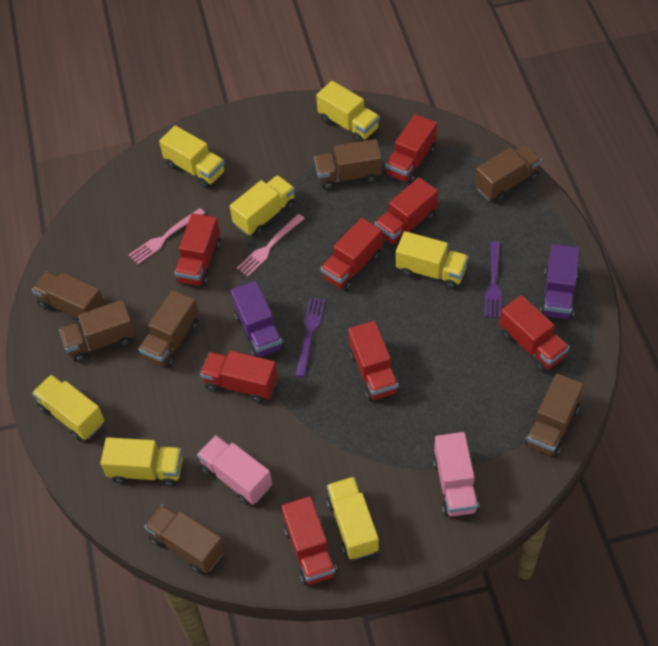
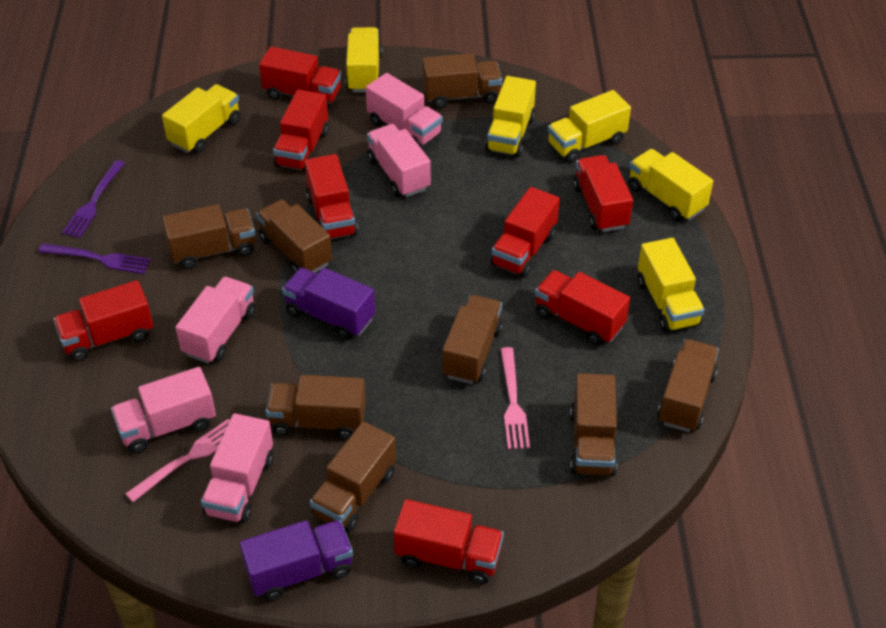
brown truck: 7 -> 8
pink truck: 2 -> 5
yellow truck: 7 -> 6

